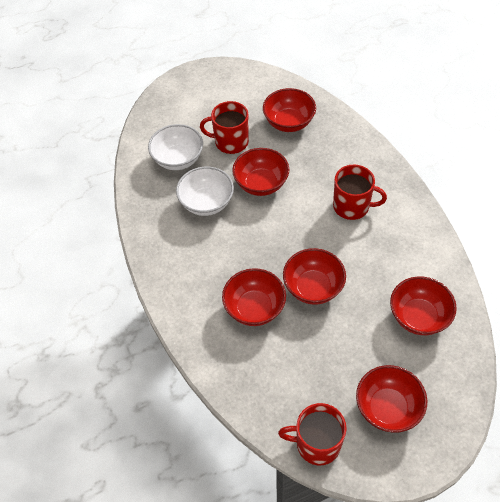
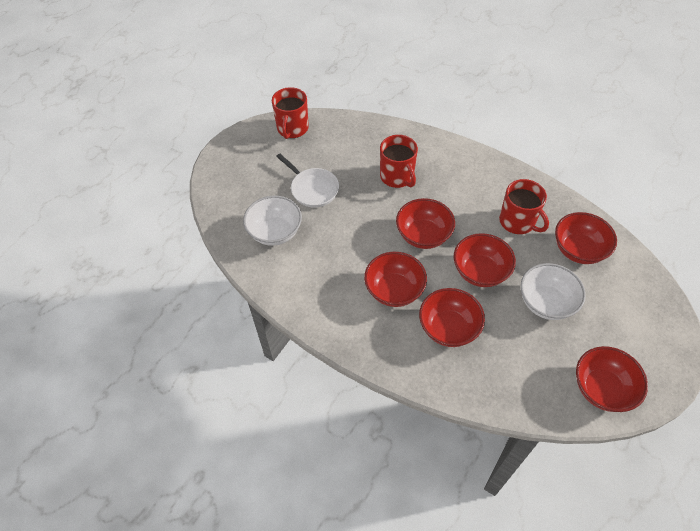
white pan: 0 -> 1

